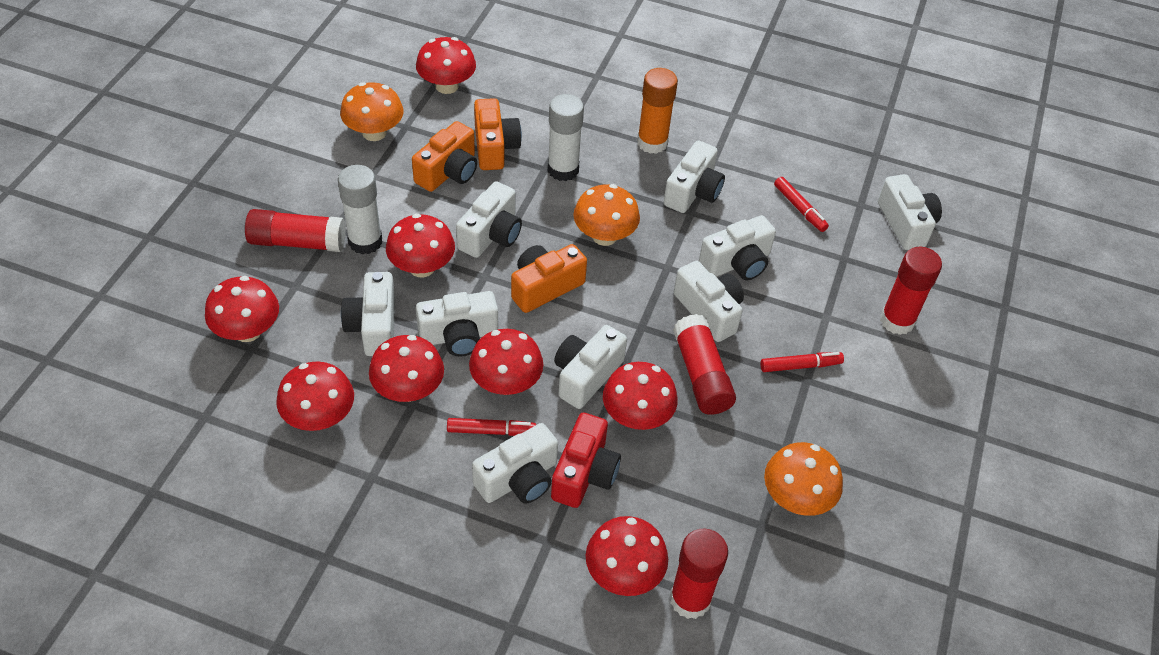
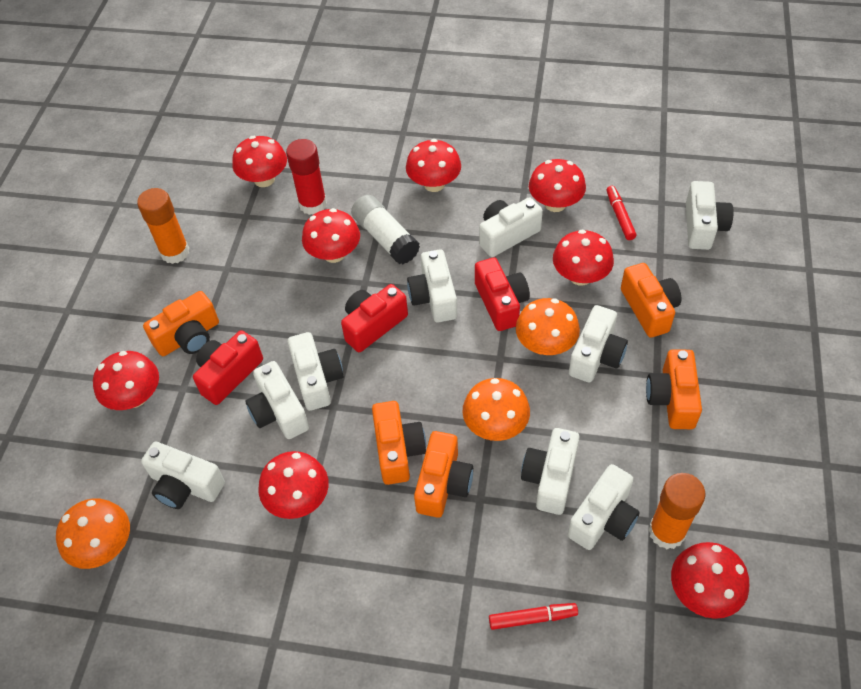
orange camera: 3 -> 5
orange glue stick: 1 -> 2
red camera: 1 -> 3
red glue stick: 4 -> 1
red marker: 3 -> 2
white glue stick: 2 -> 1

